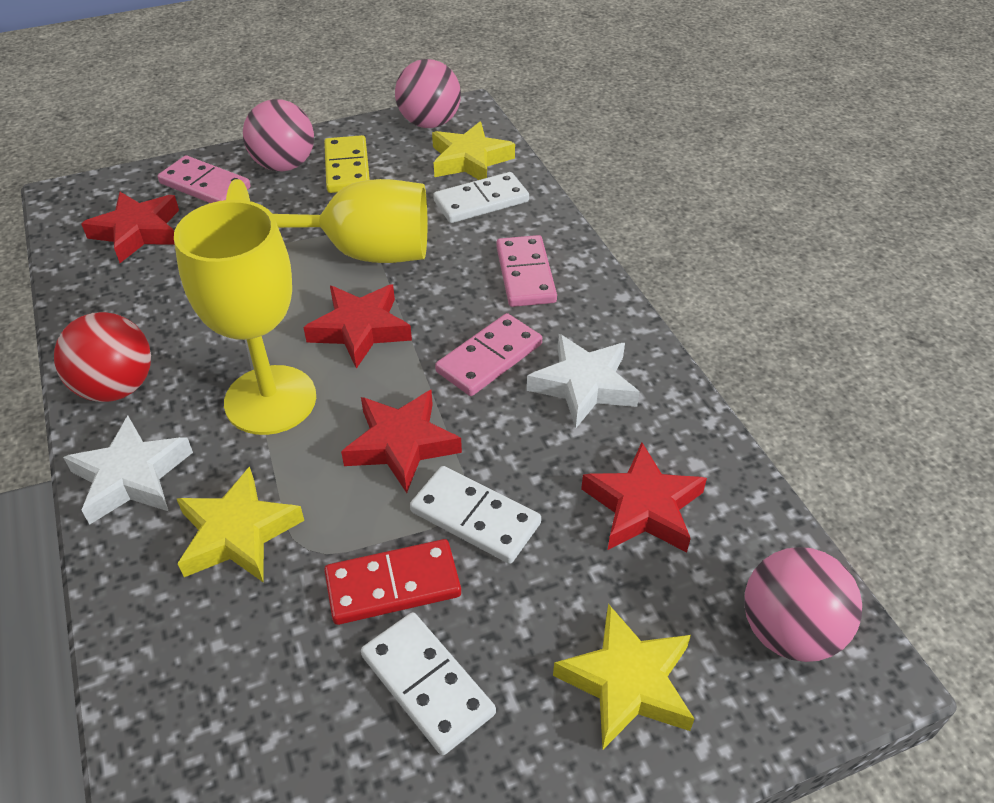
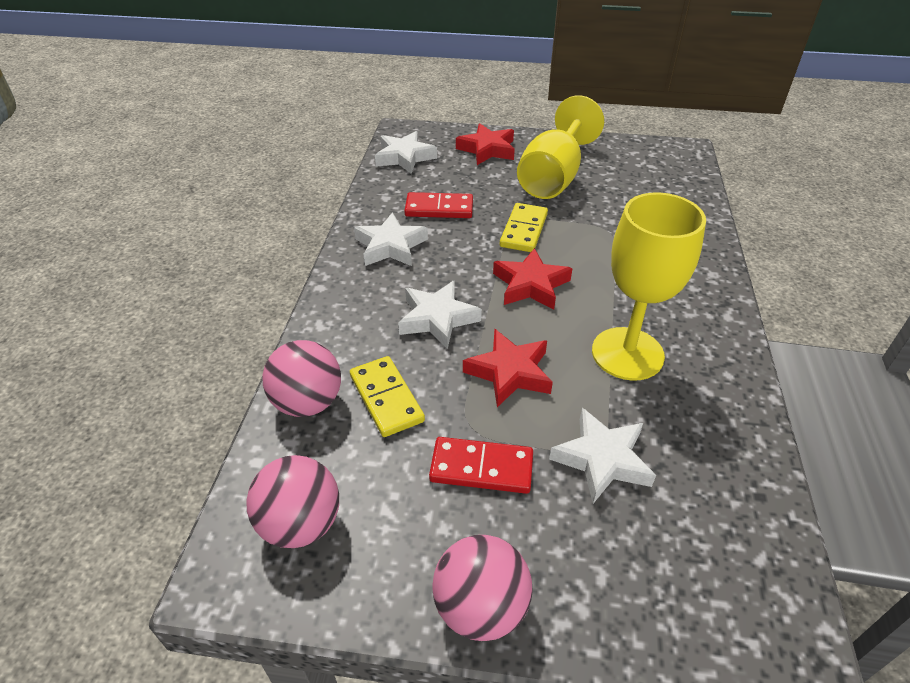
pink domino: 3 -> 0
red ball: 1 -> 0
red domino: 1 -> 2
red star: 4 -> 3
white domino: 3 -> 0
white star: 2 -> 4
yellow domino: 1 -> 2
yellow star: 3 -> 0

